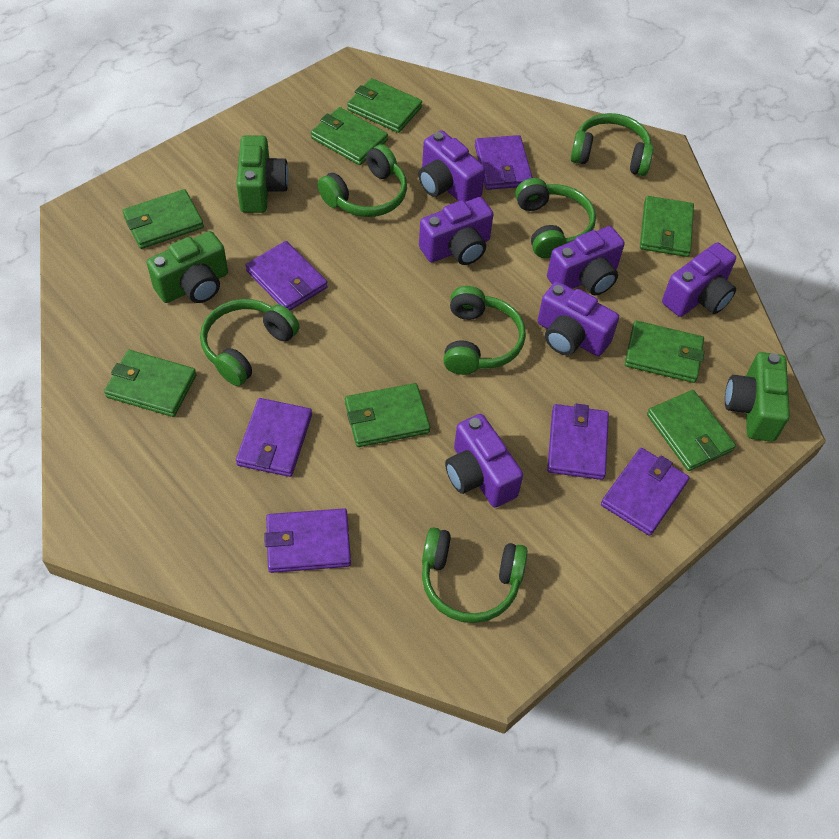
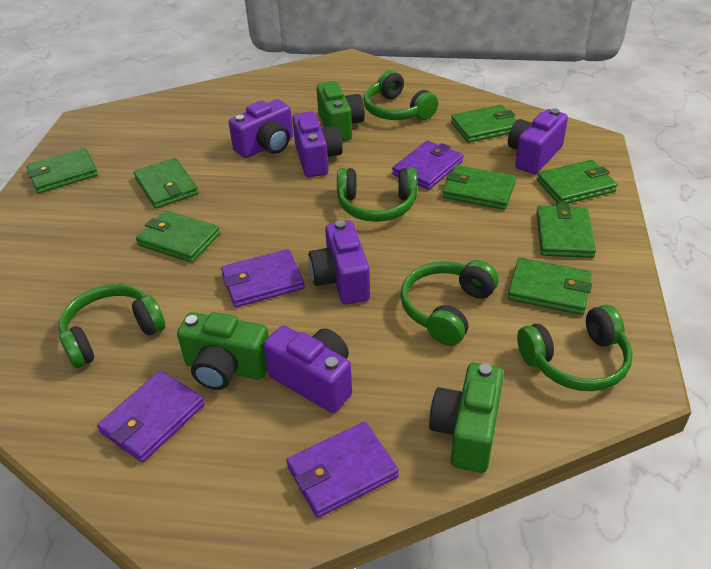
green headphones: 6 -> 5
purple camera: 6 -> 5
purple wallet: 6 -> 4

